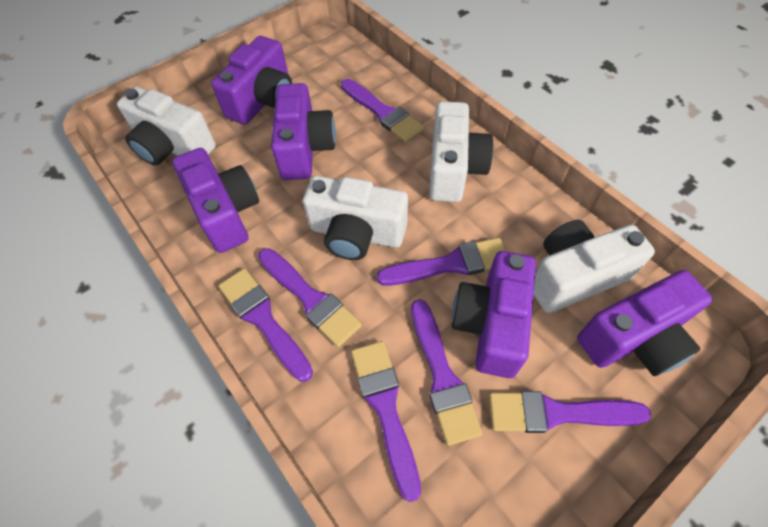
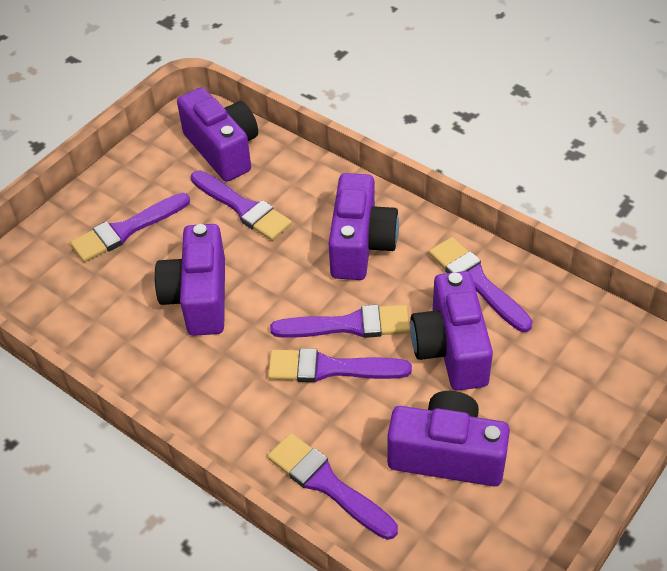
purple brush: 7 -> 6
white camera: 4 -> 0

